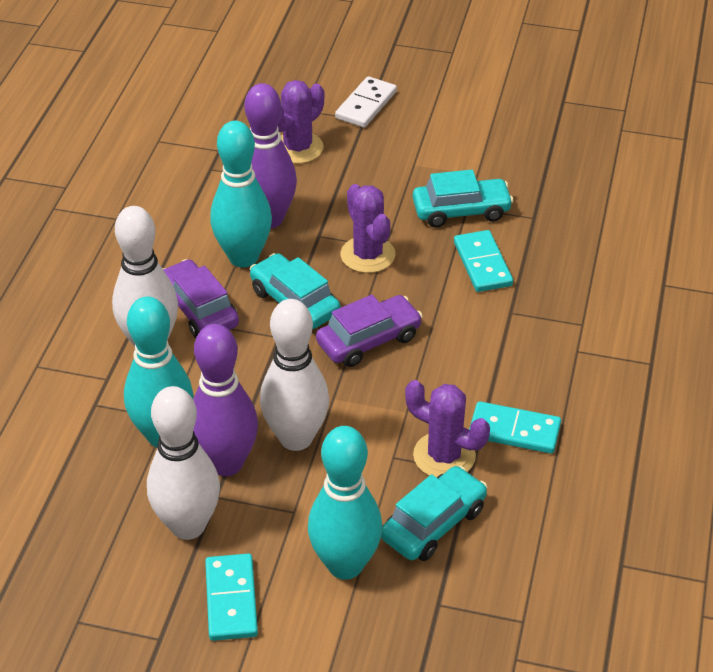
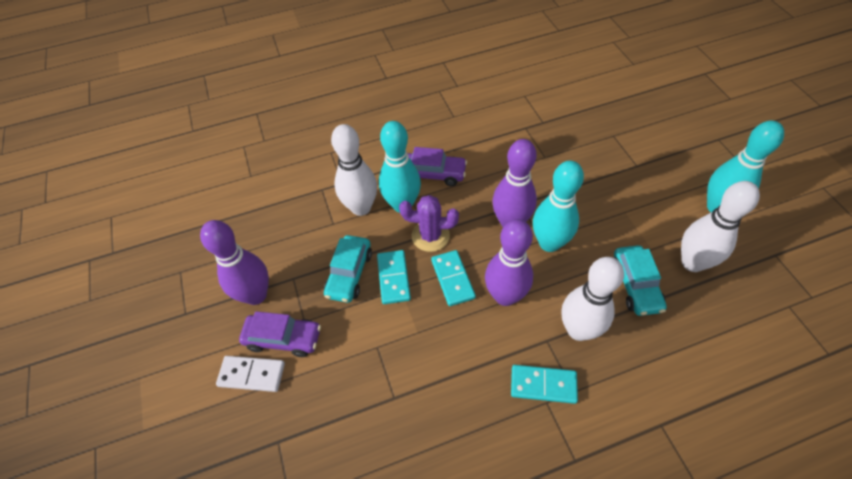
purple bowling pin: 2 -> 3
purple cactus: 3 -> 1
turquoise car: 3 -> 2

